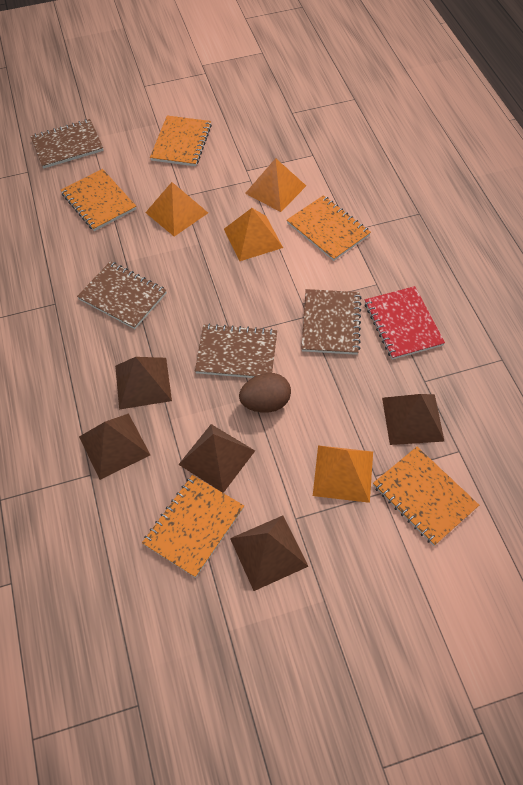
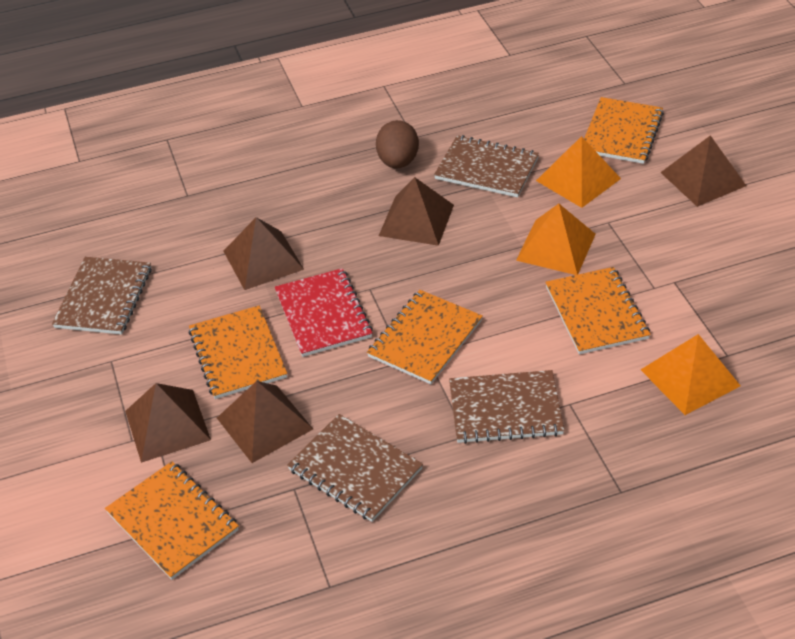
orange pyramid: 4 -> 3

